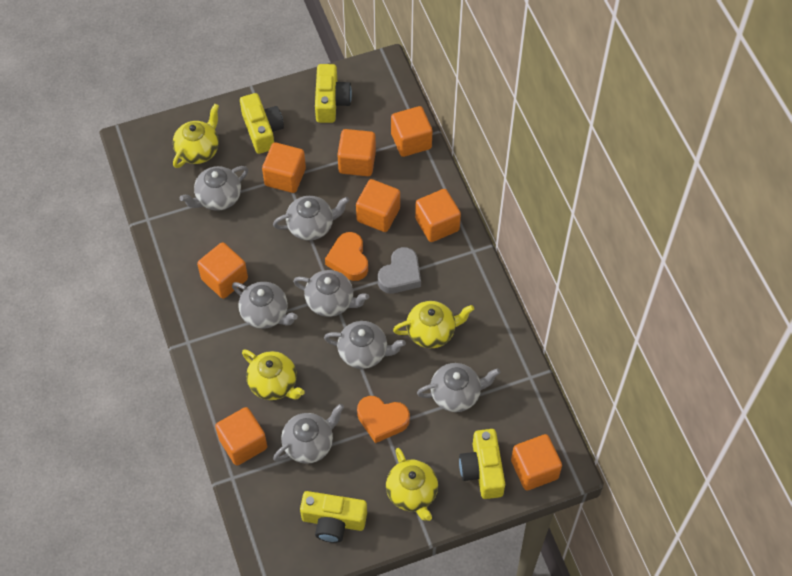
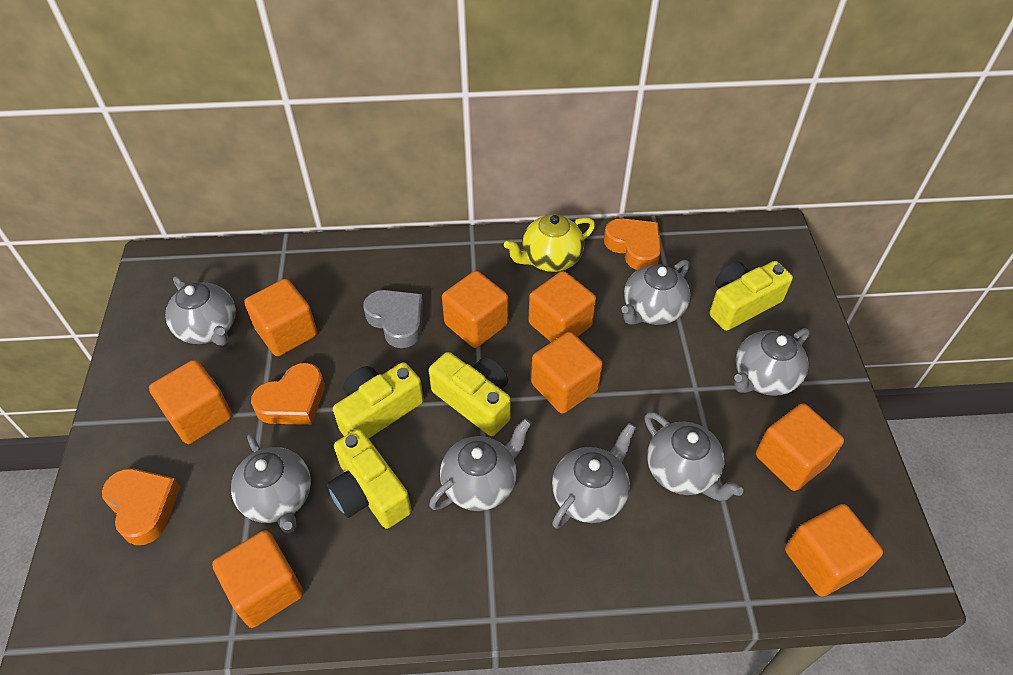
orange heart: 2 -> 3
yellow teapot: 4 -> 1

